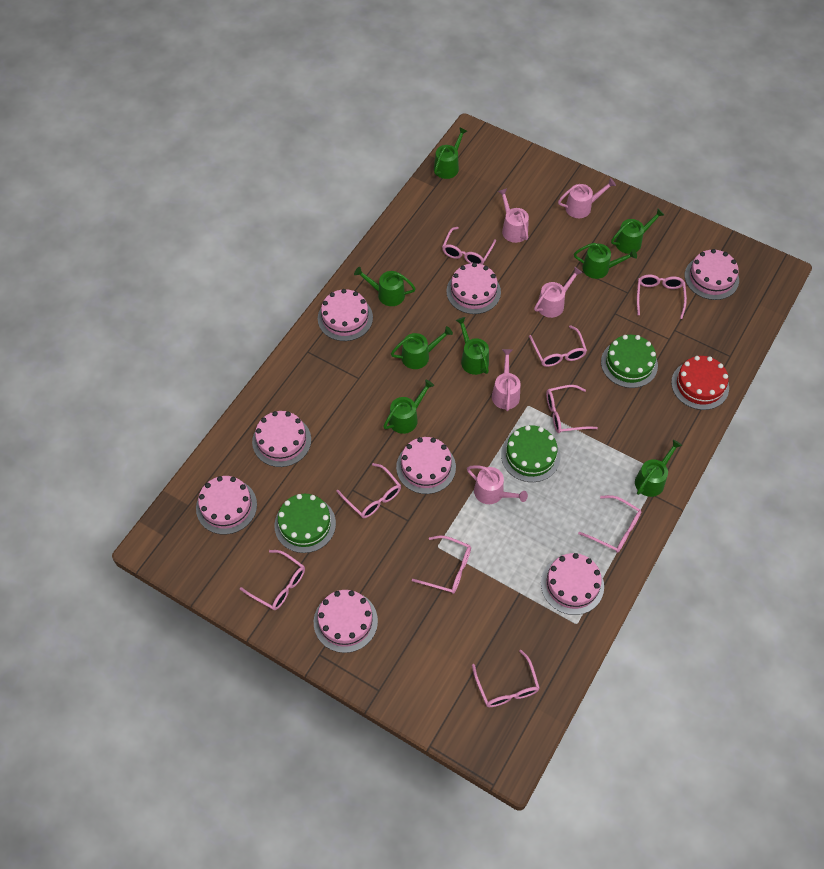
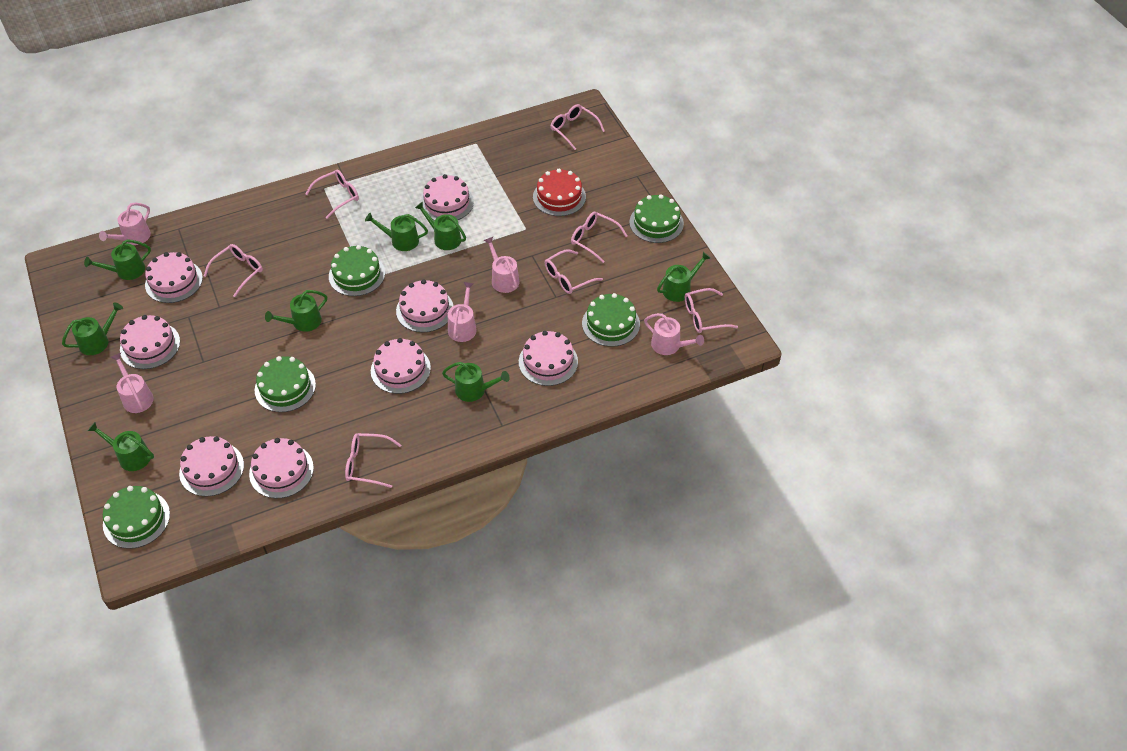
green cake: 3 -> 5
pink glasses: 9 -> 7

